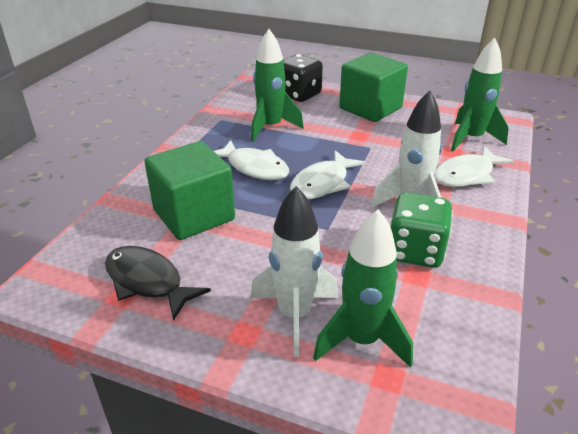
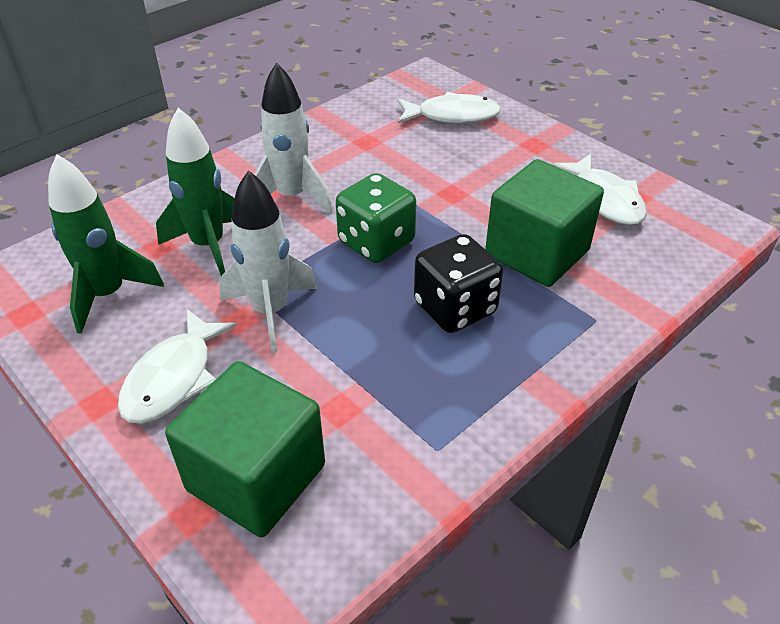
black fish: 1 -> 0
green rocket: 3 -> 2

